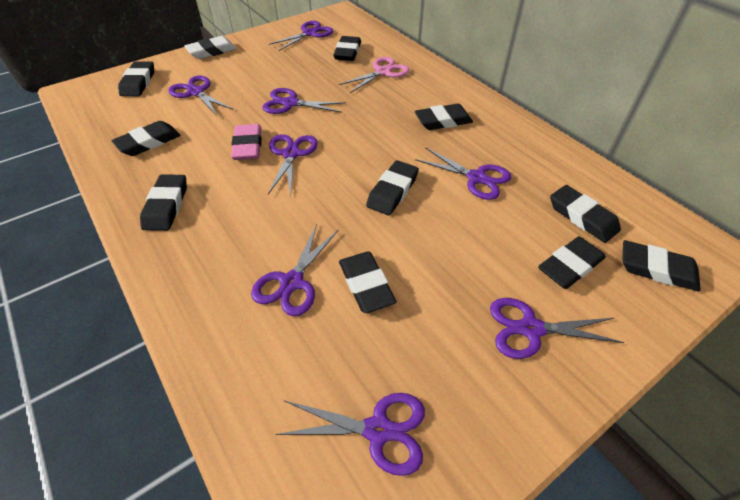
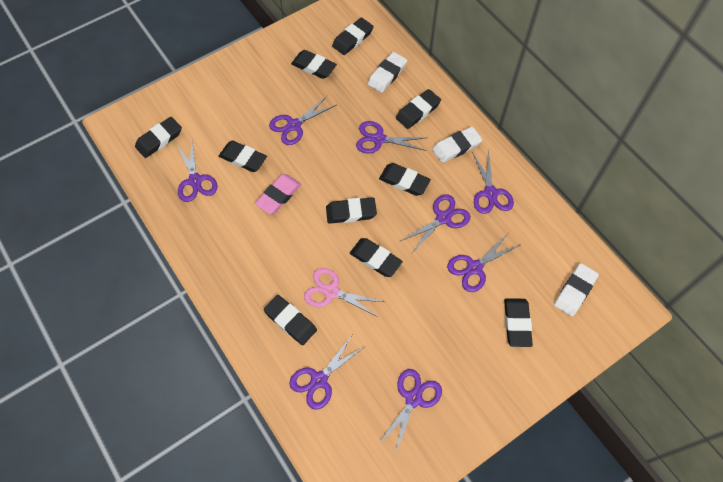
white eraser: 1 -> 3

